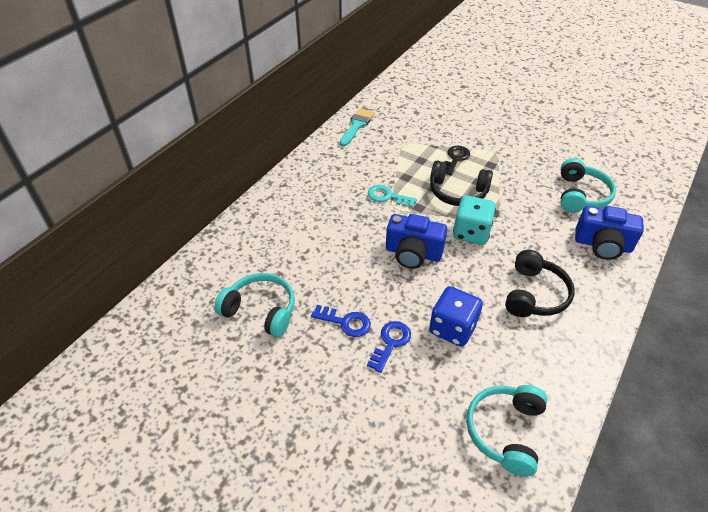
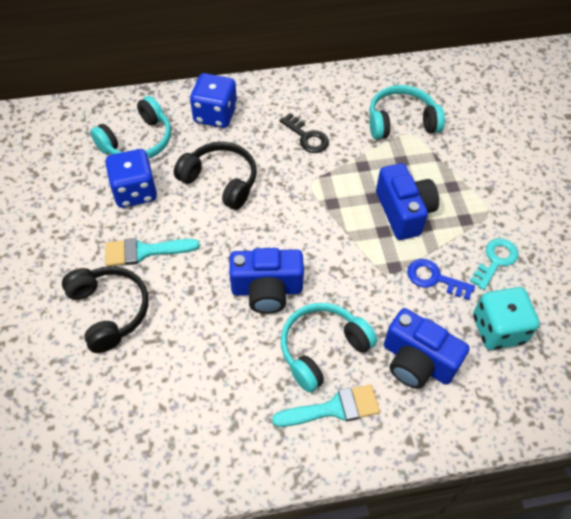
blue camera: 2 -> 3
blue dice: 1 -> 2
blue key: 2 -> 1
turquoise brush: 1 -> 2

